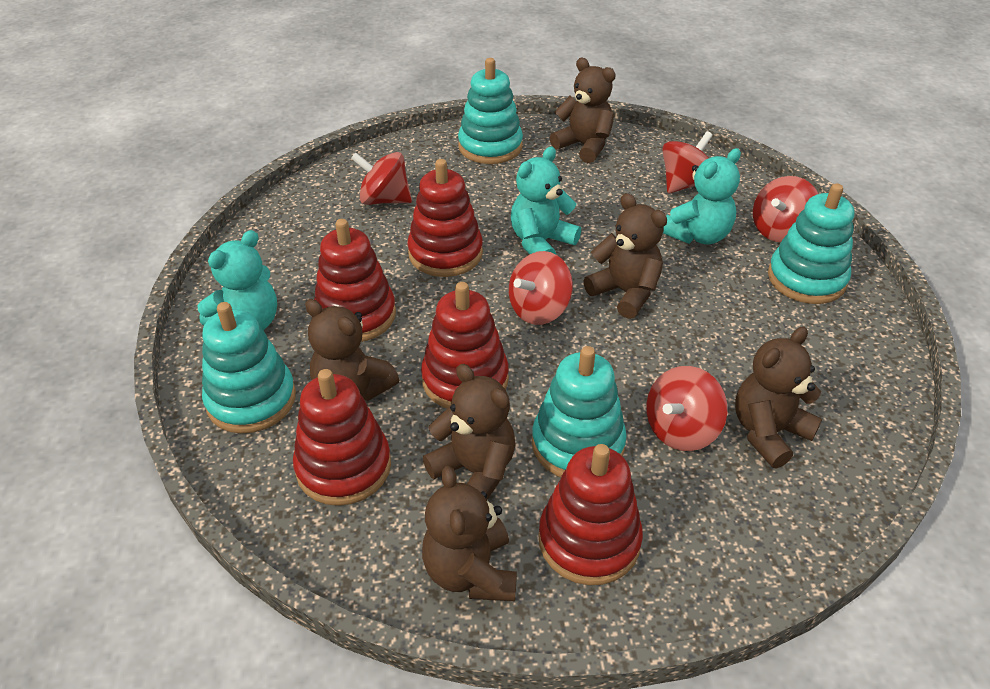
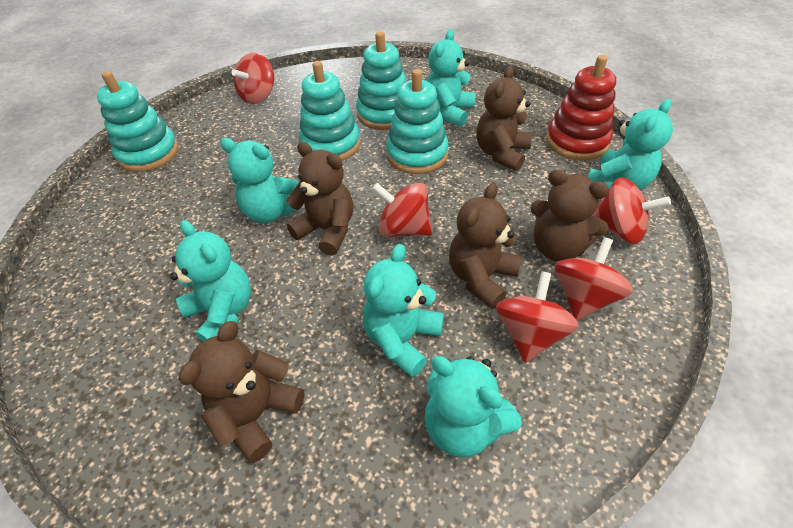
brown teddy bear: 6 -> 5
red stacking toy: 5 -> 1
turquoise teddy bear: 3 -> 6

